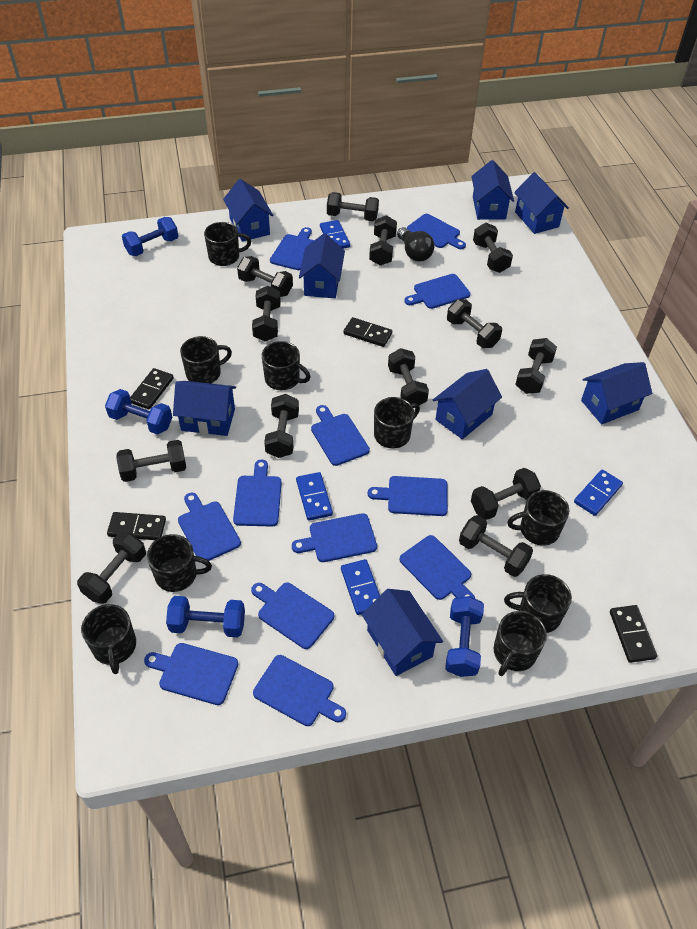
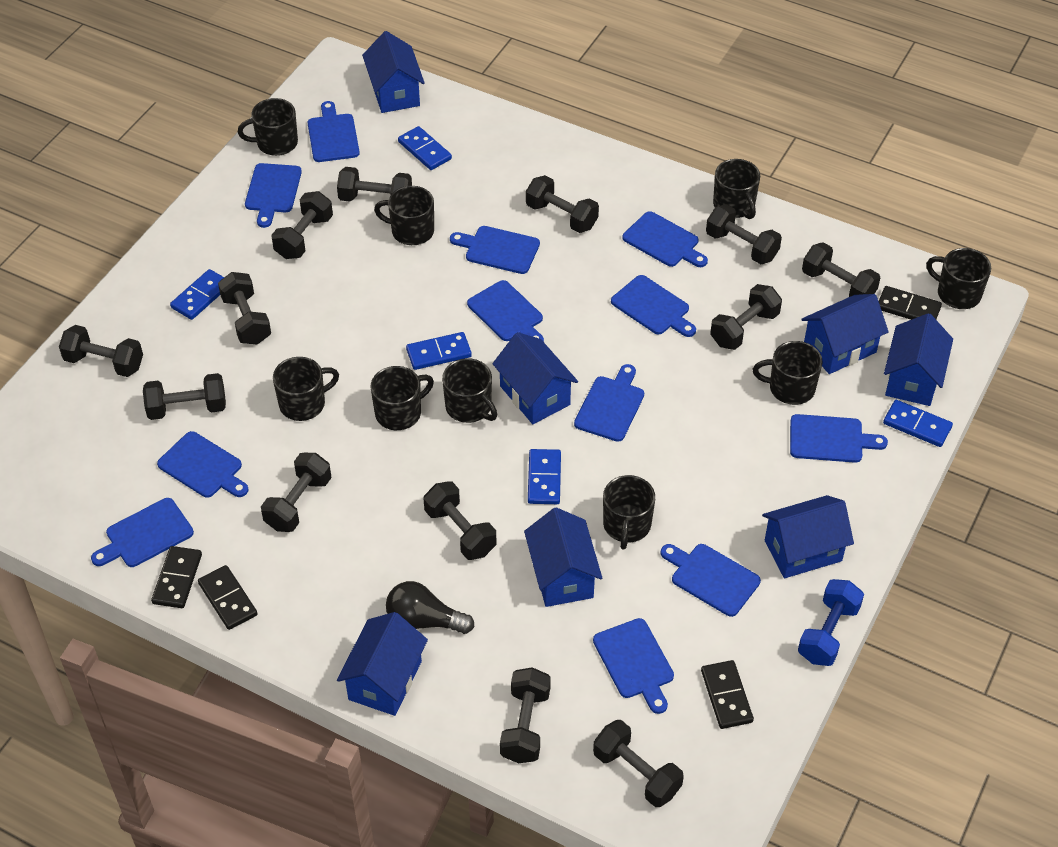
blue domino: 4 -> 5
blue dumbbell: 4 -> 1
blue house: 8 -> 7

